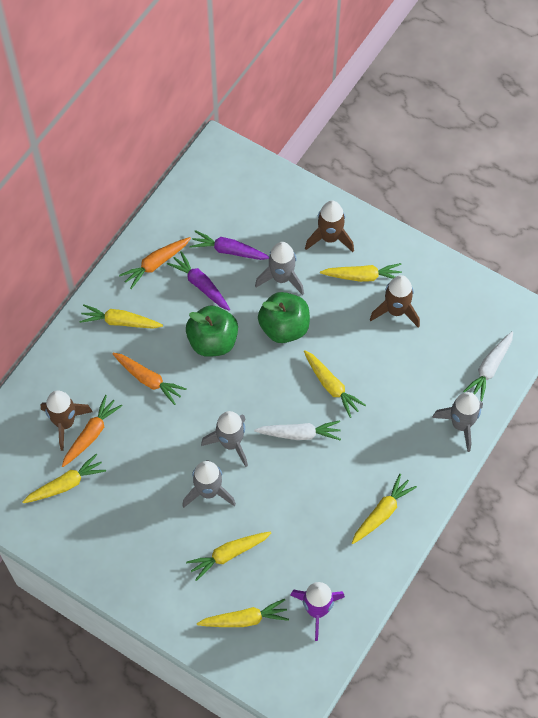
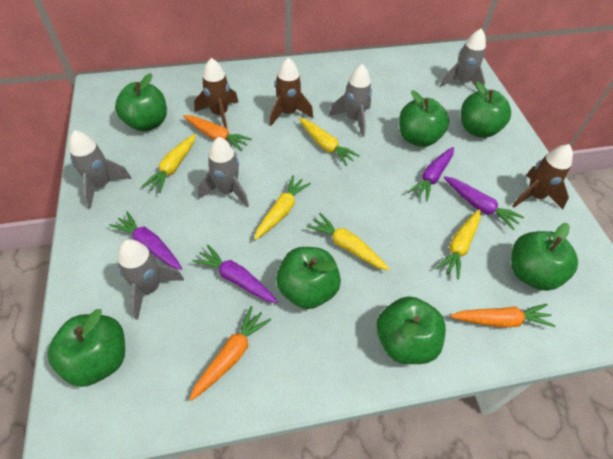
green apple: 2 -> 7
grey rocket: 4 -> 5
purple carrot: 2 -> 4
purple rocket: 1 -> 0
white carrot: 2 -> 0
yellow carrot: 7 -> 5

